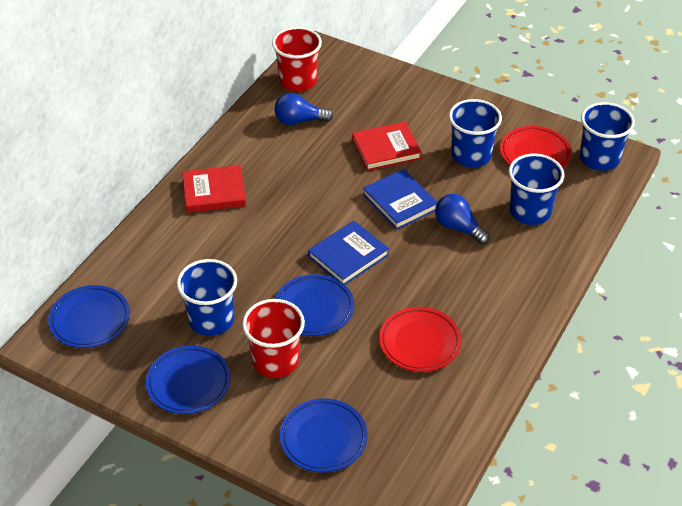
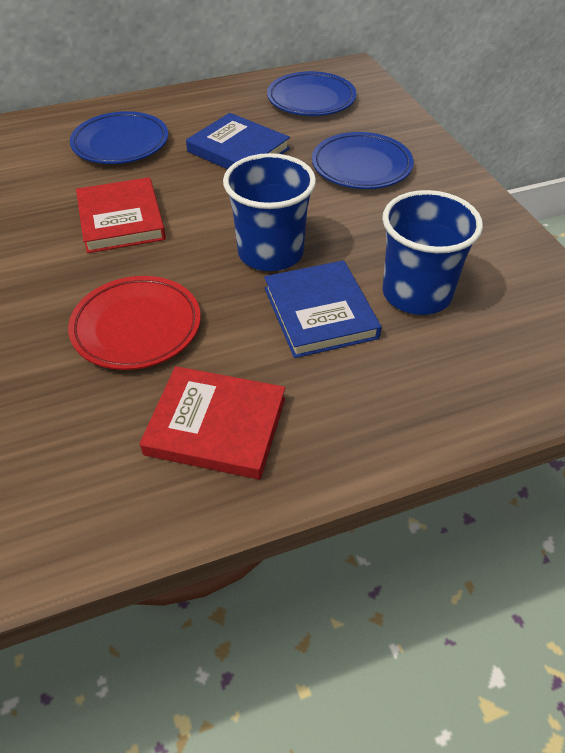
blue cup: 4 -> 2
blue light bulb: 2 -> 0
blue plate: 4 -> 3
red cup: 2 -> 0
red plate: 2 -> 1

